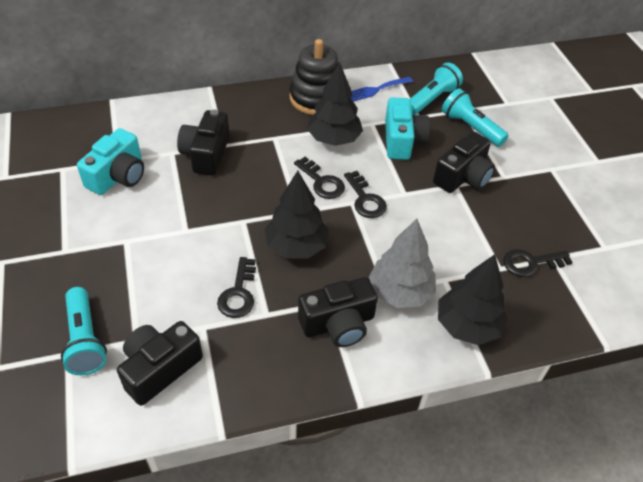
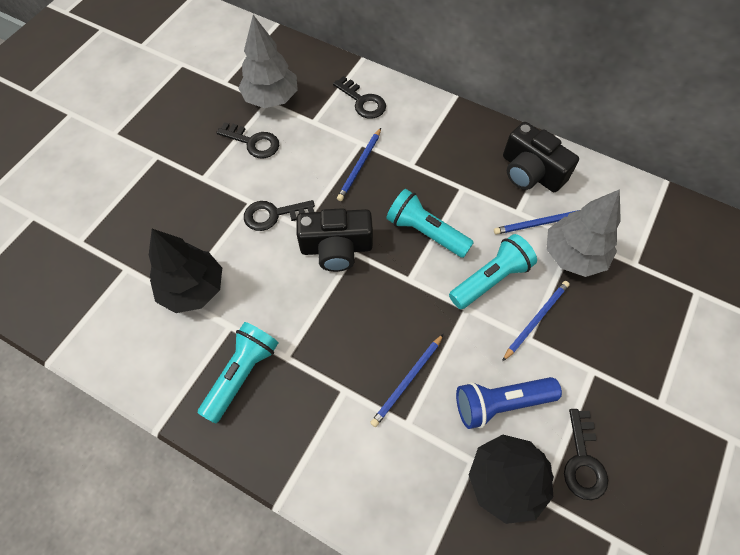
black camera: 4 -> 2
black stacking toy: 1 -> 0
black tree: 3 -> 2
blue flashlight: 0 -> 1
blue fork: 1 -> 0
blue pencil: 0 -> 4
grey tree: 1 -> 2
turquoise camera: 2 -> 0

